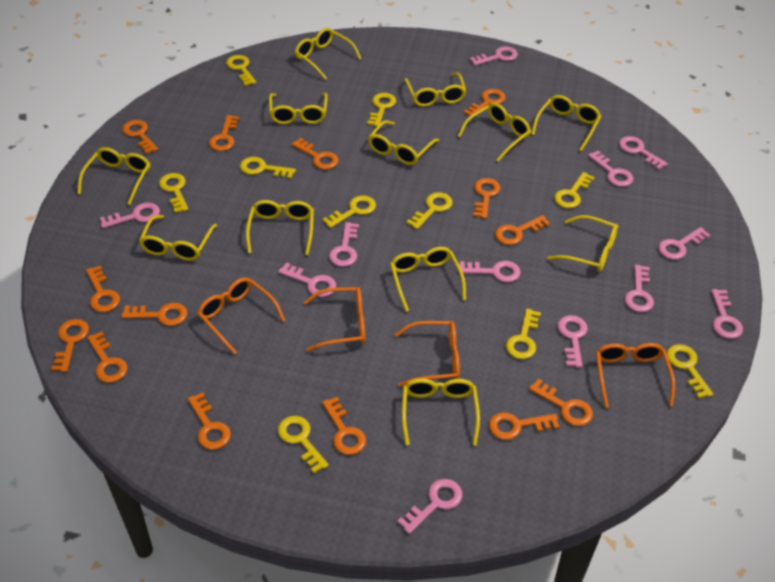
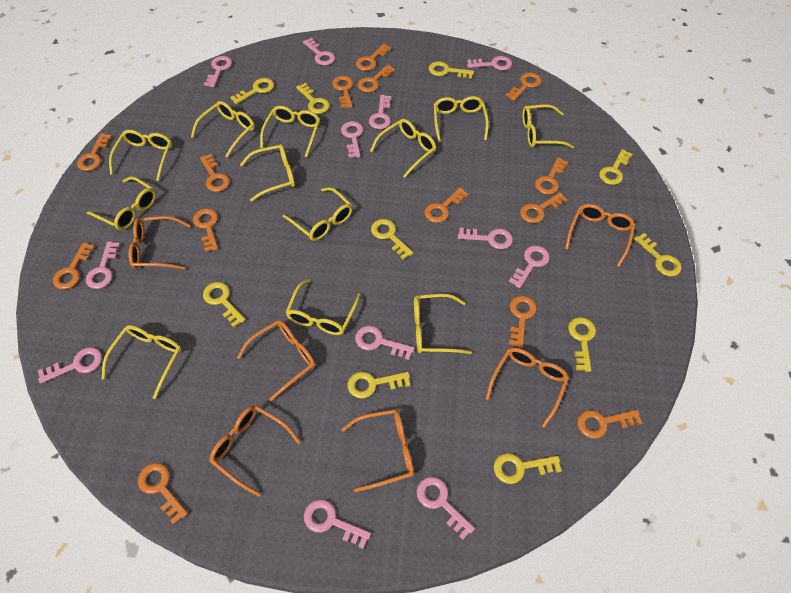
orange glasses: 4 -> 6

